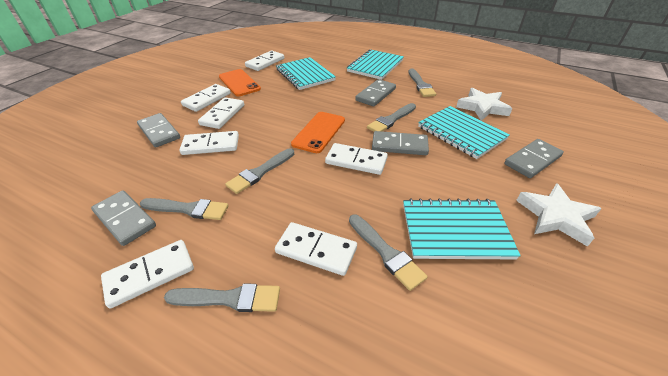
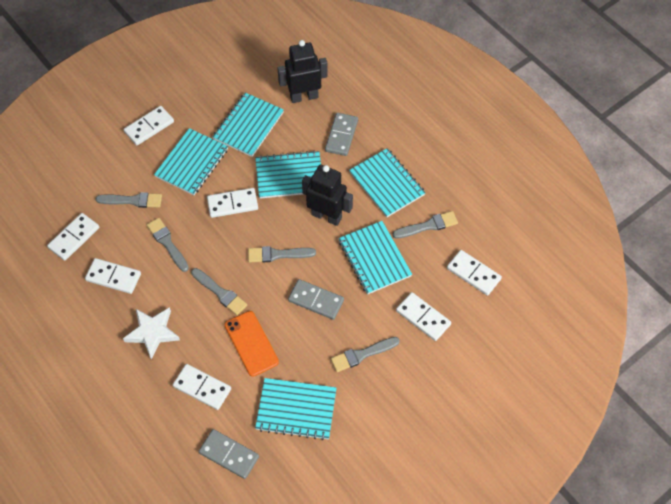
black robot: 0 -> 2
grey domino: 5 -> 3
orange phone: 2 -> 1
turquoise notebook: 4 -> 6
white star: 2 -> 1

